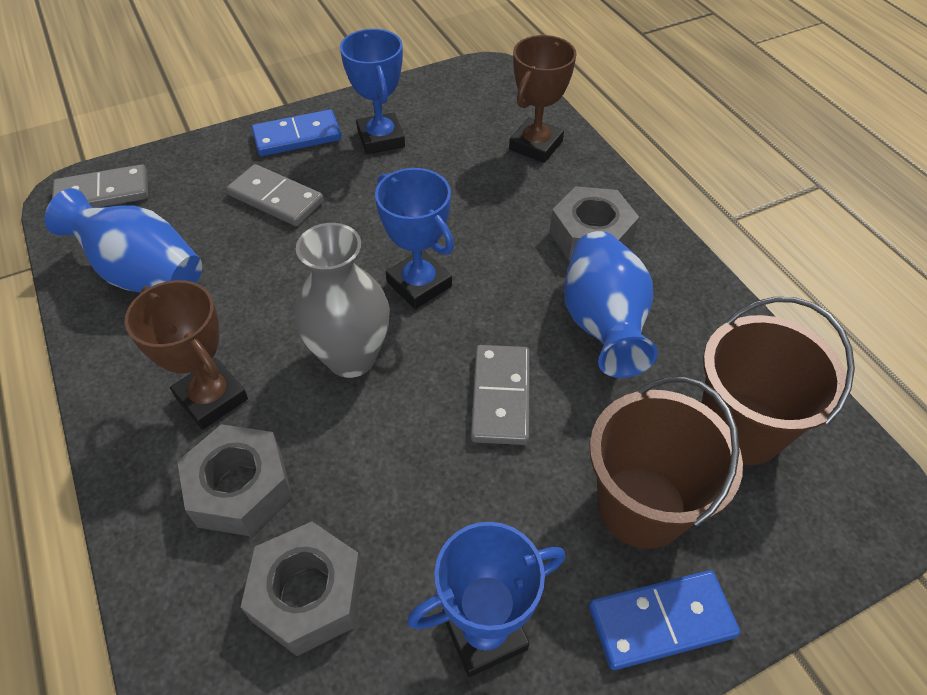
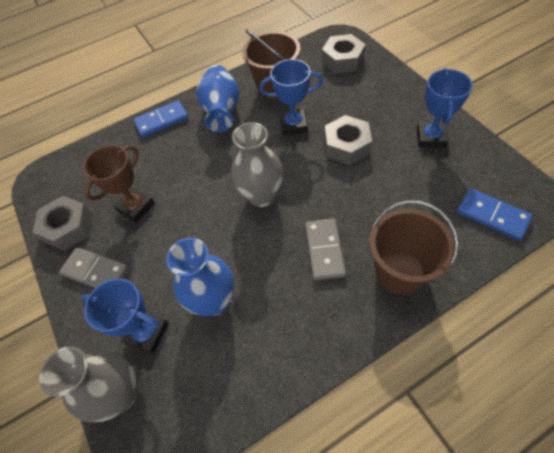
brown trophy: 2 -> 1
grey domino: 3 -> 2
grey vase: 1 -> 2

